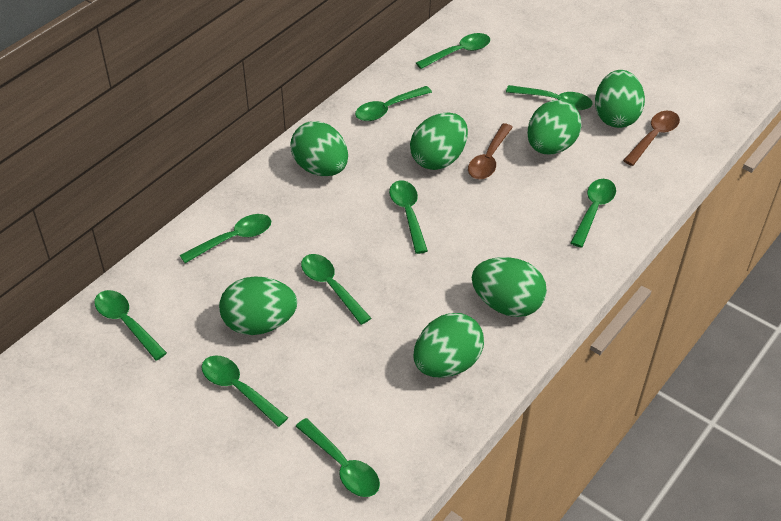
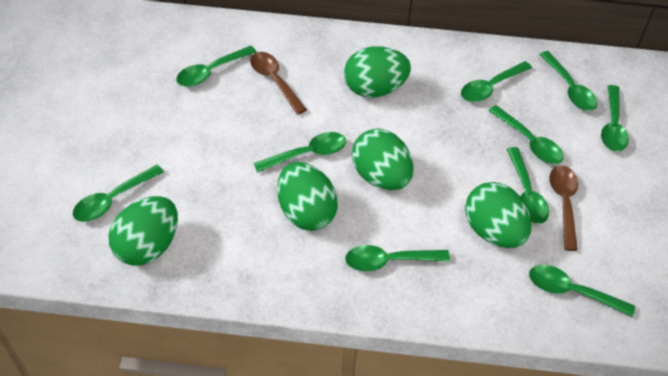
green egg: 7 -> 5

